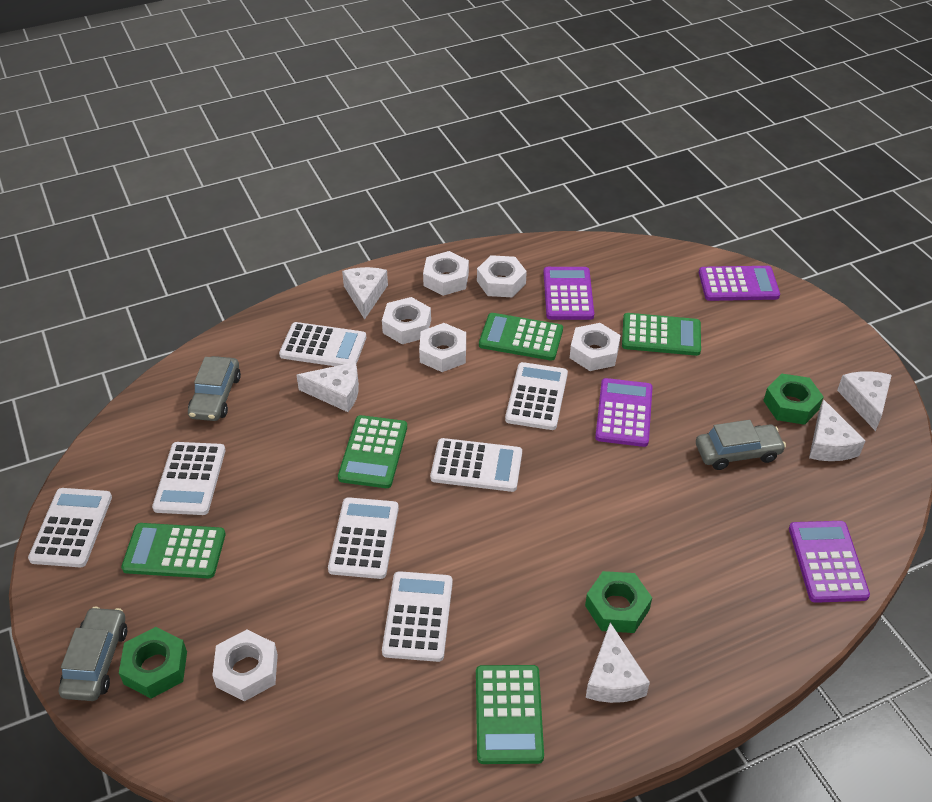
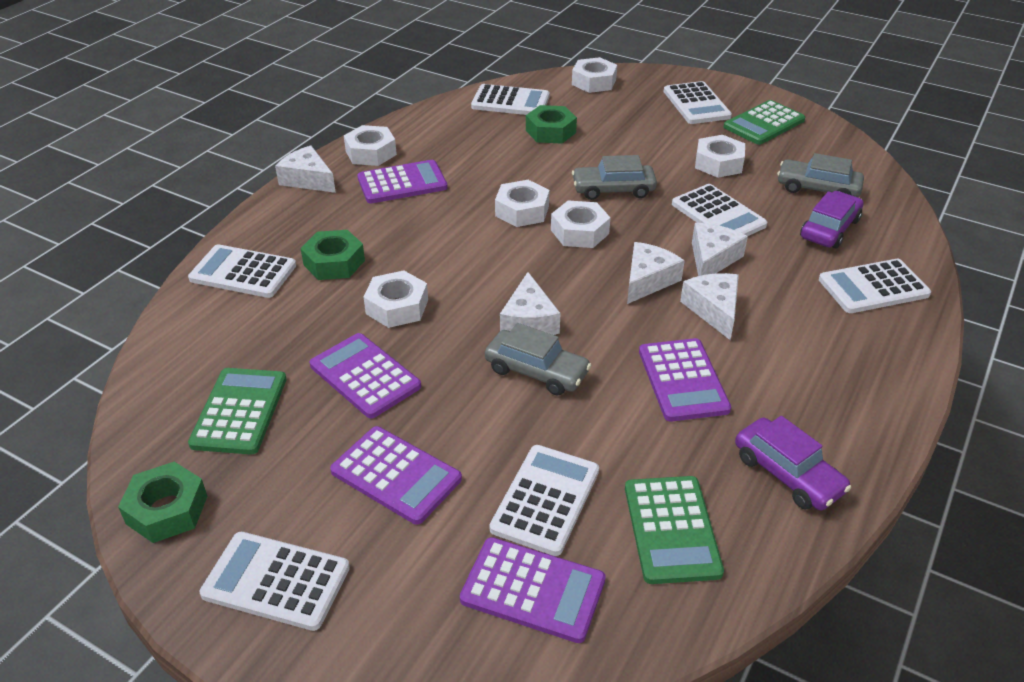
green calculator: 5 -> 3
purple calculator: 4 -> 5
purple car: 0 -> 2

